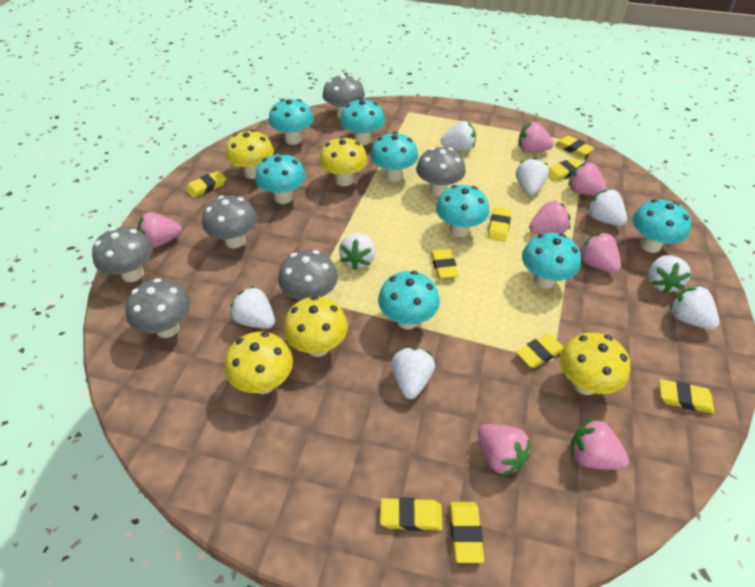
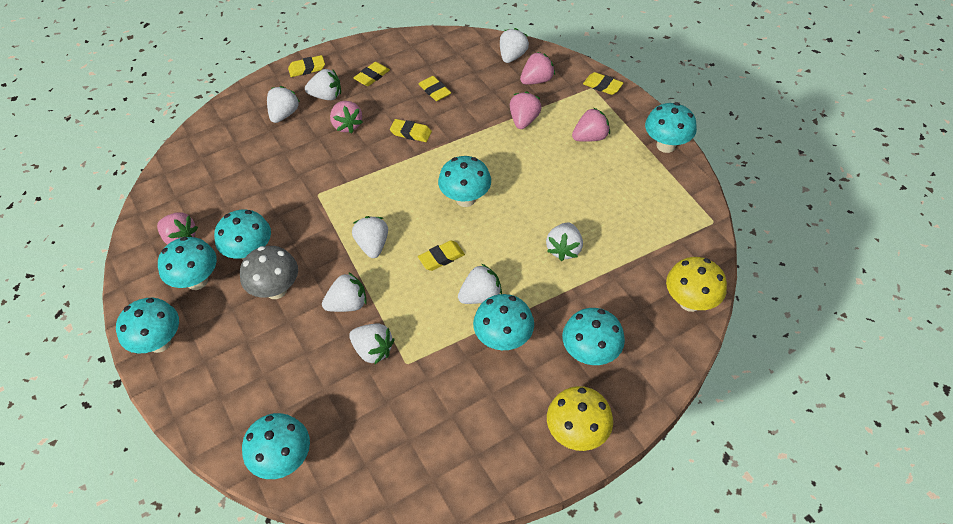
grey mushroom: 6 -> 1
pink strawberry: 7 -> 5
yellow eraser: 9 -> 6
yellow mushroom: 5 -> 2

